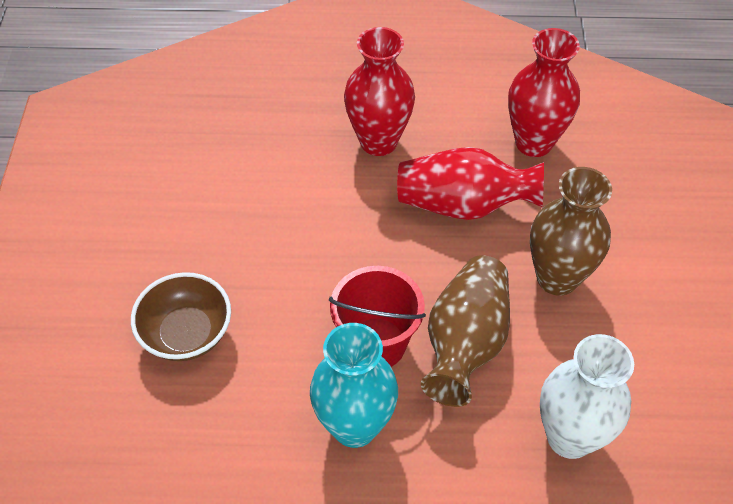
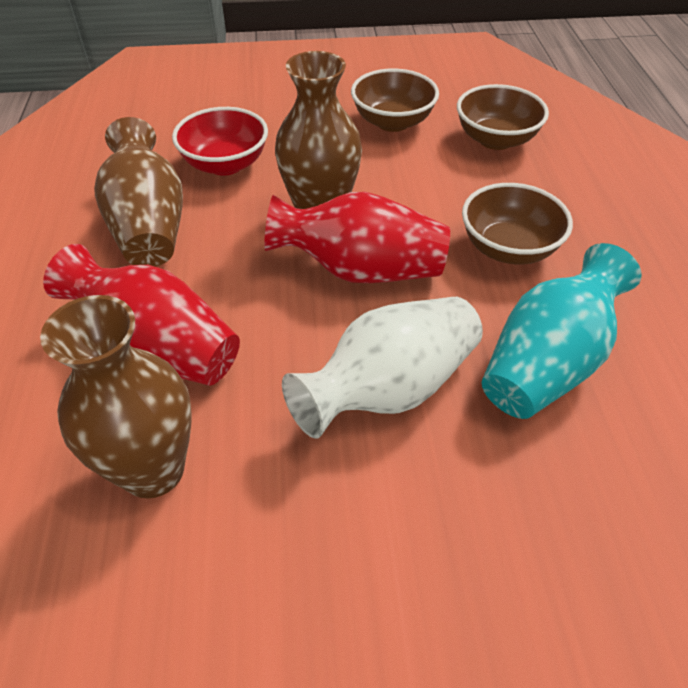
brown bowl: 1 -> 3
brown vase: 2 -> 3
red bowl: 0 -> 1
red bucket: 1 -> 0
red vase: 3 -> 2

